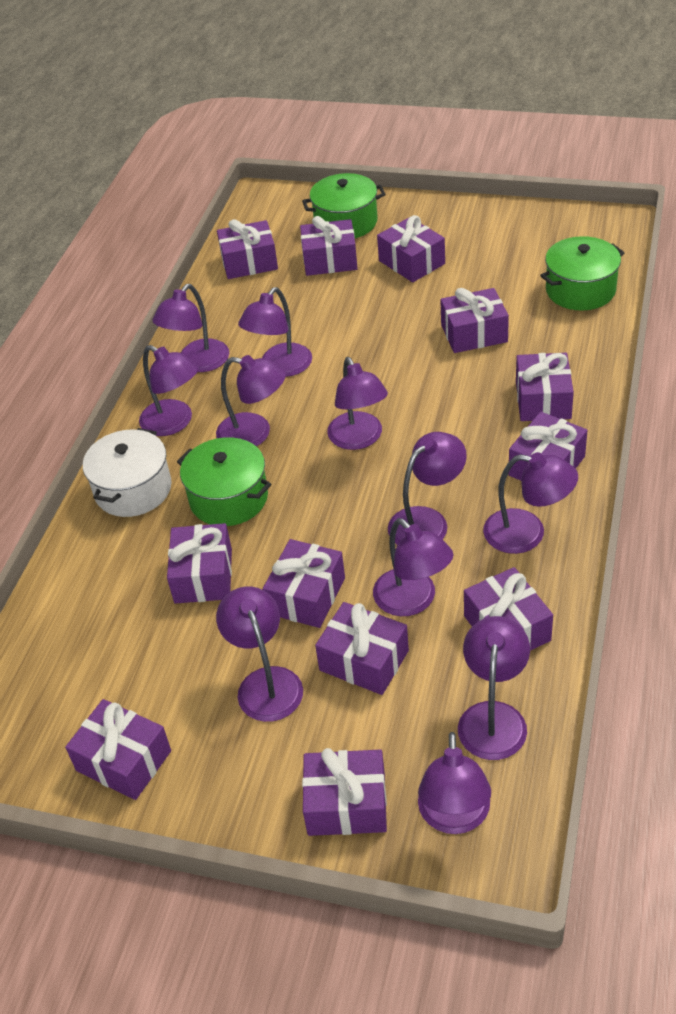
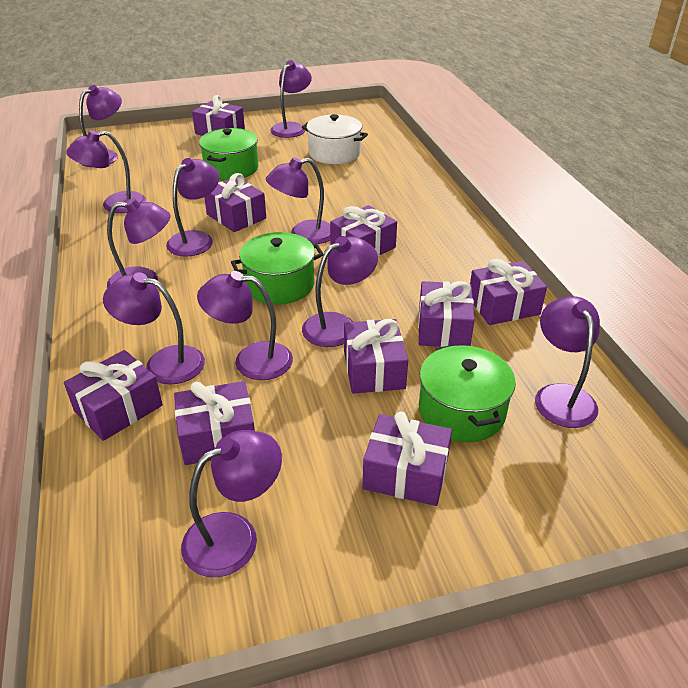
purple gift: 12 -> 9

